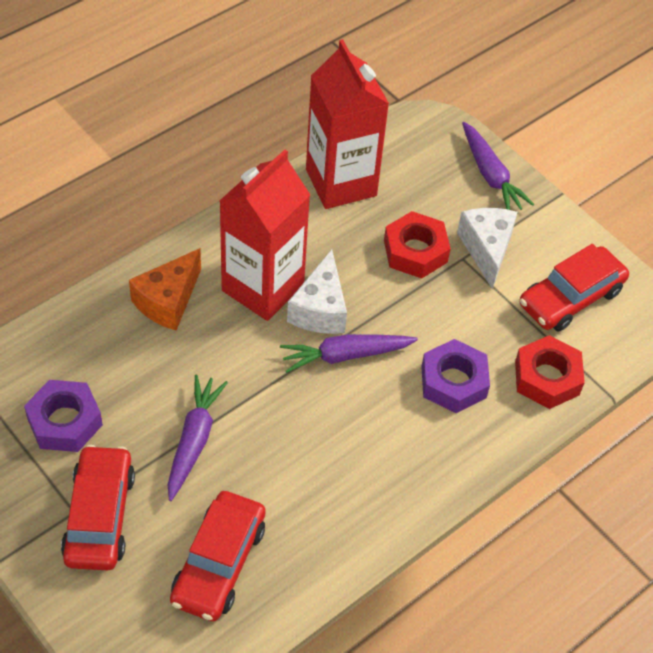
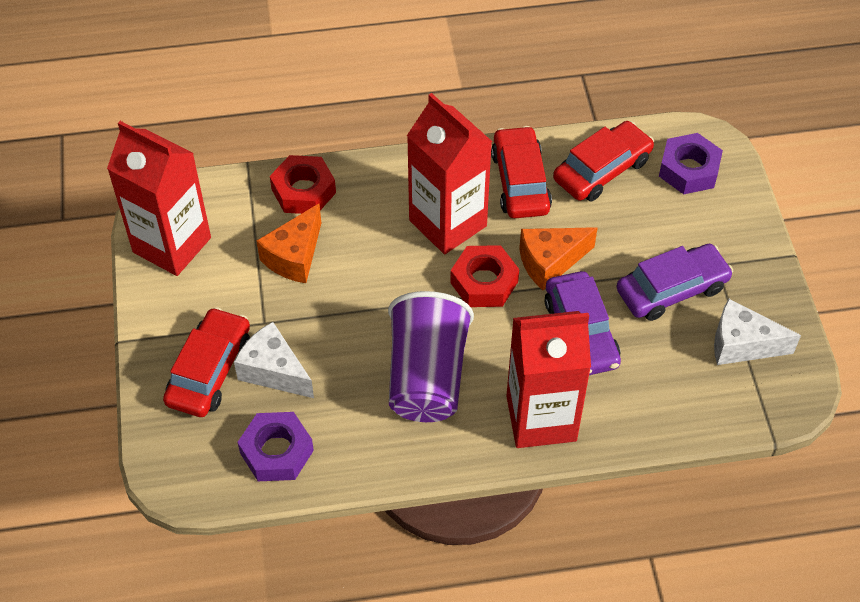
orange cheese: 1 -> 2
purple car: 0 -> 2
purple carrot: 3 -> 0
purple cup: 0 -> 1
red carton: 2 -> 3

